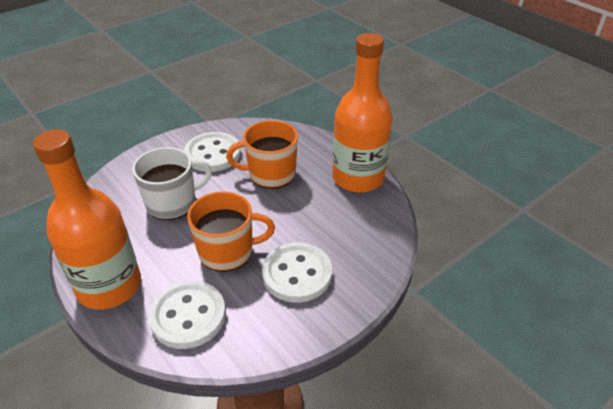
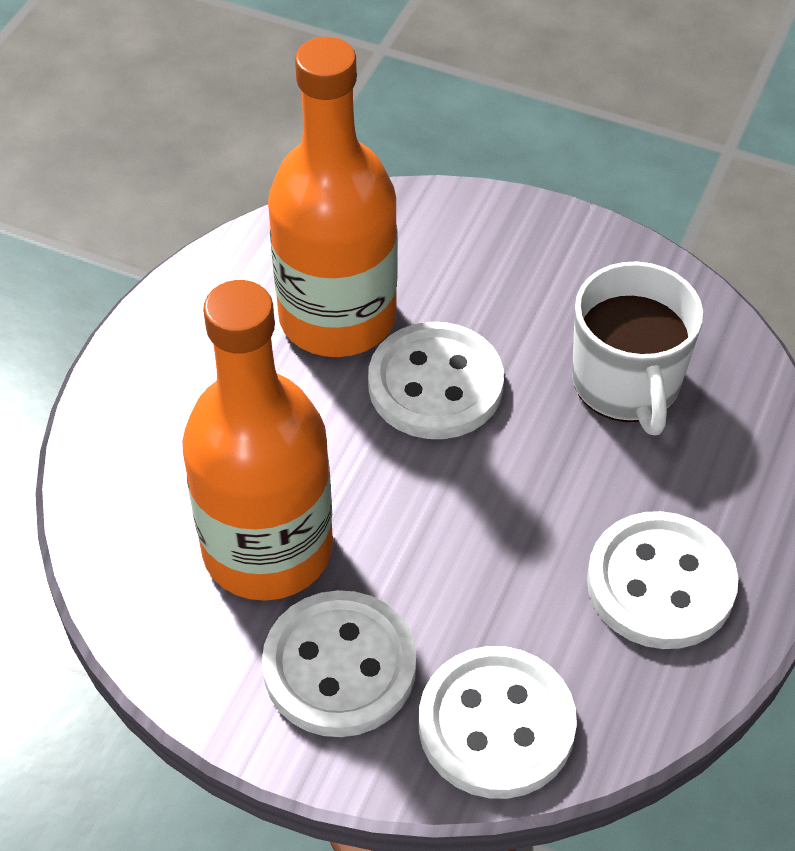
orange mug: 2 -> 0
white button: 3 -> 4

